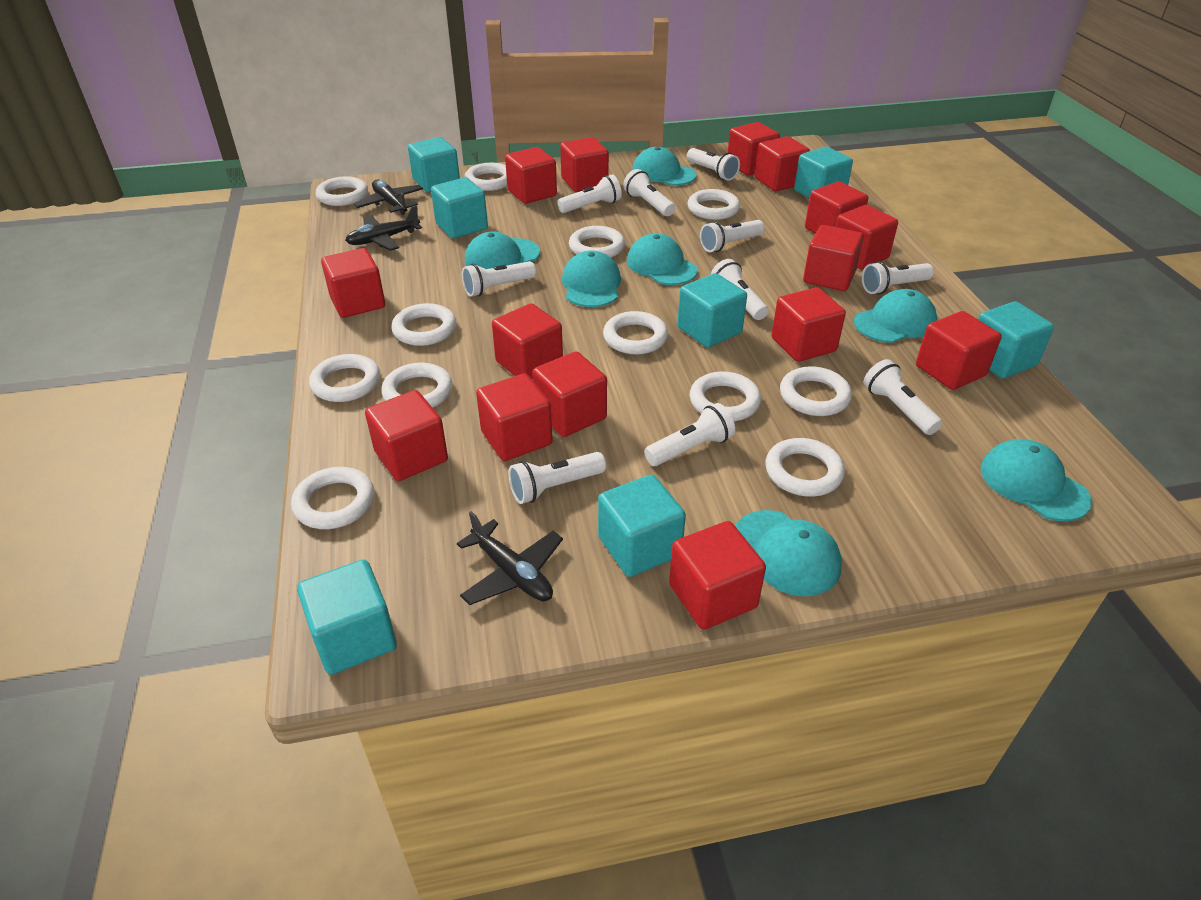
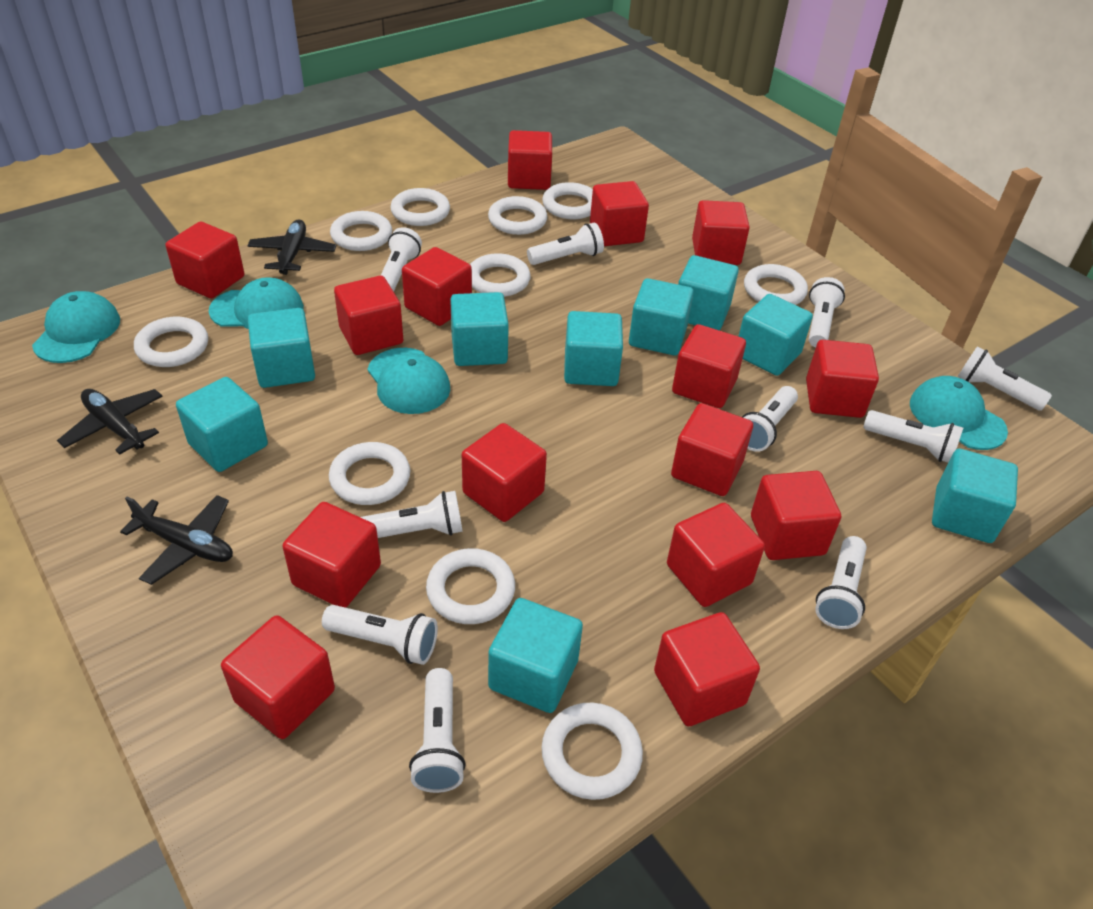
turquoise cap: 7 -> 4
turquoise cube: 7 -> 9
white ring: 12 -> 10

